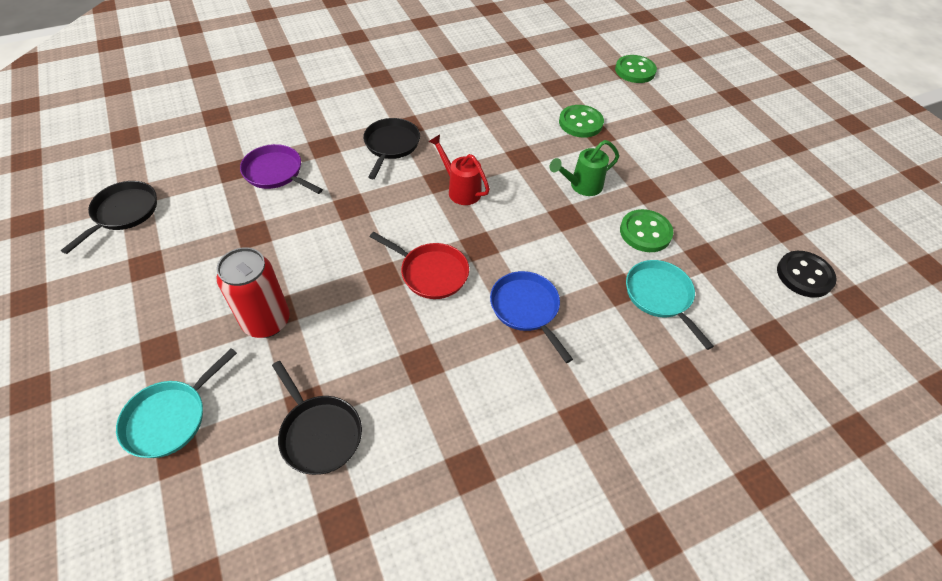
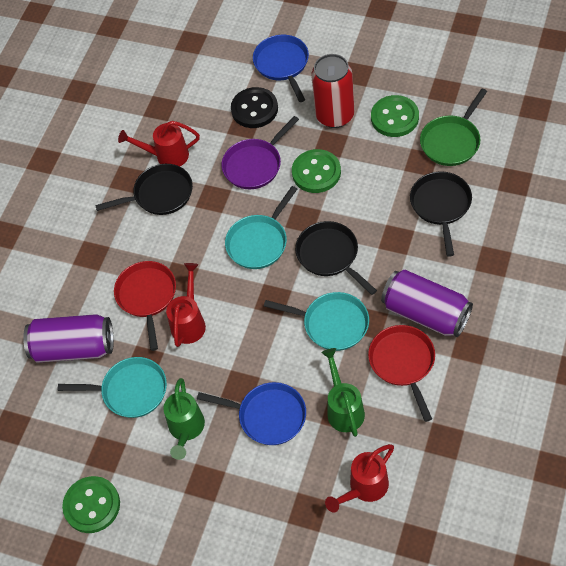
blue pan: 1 -> 2
green pan: 0 -> 1
green watering can: 1 -> 2
purple can: 0 -> 2
red pan: 1 -> 2
red watering can: 1 -> 3
turquoise pan: 2 -> 3

